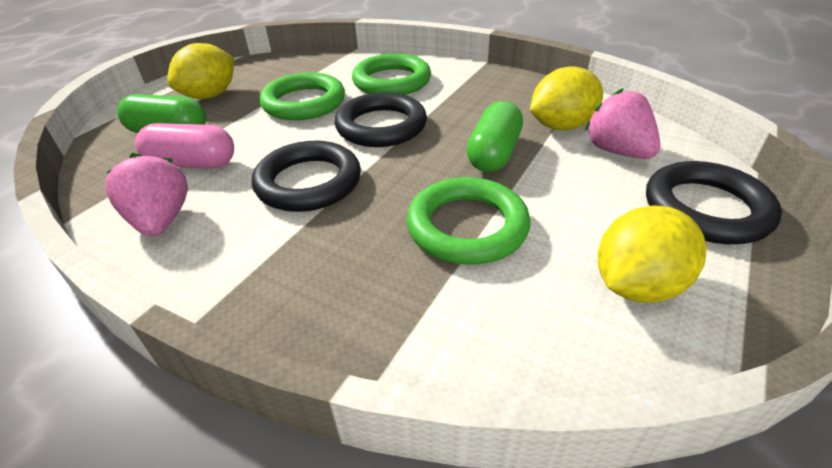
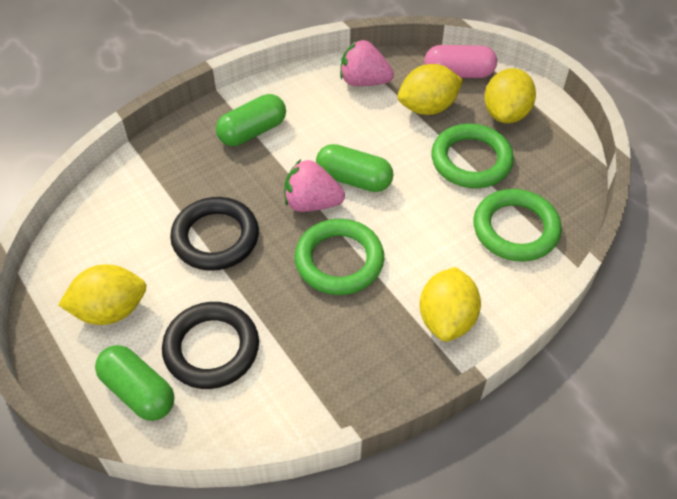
black ring: 3 -> 2
green capsule: 2 -> 3
yellow lemon: 3 -> 4

